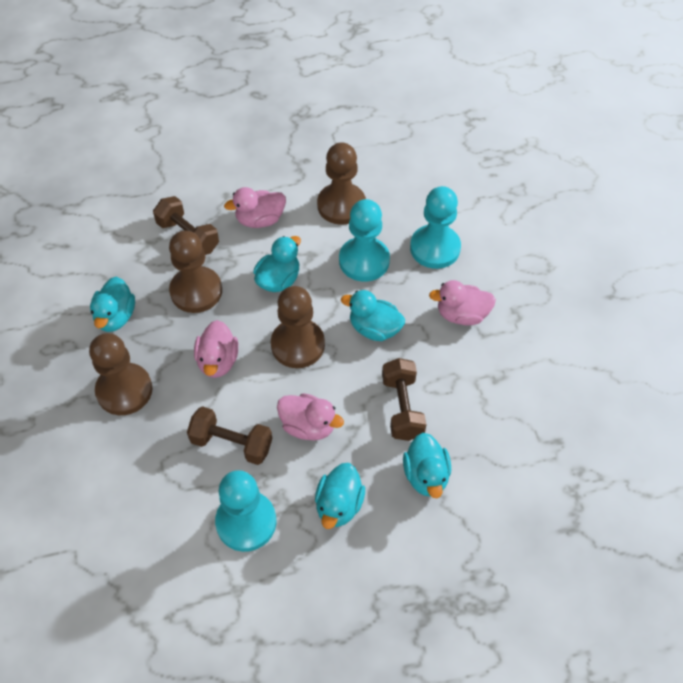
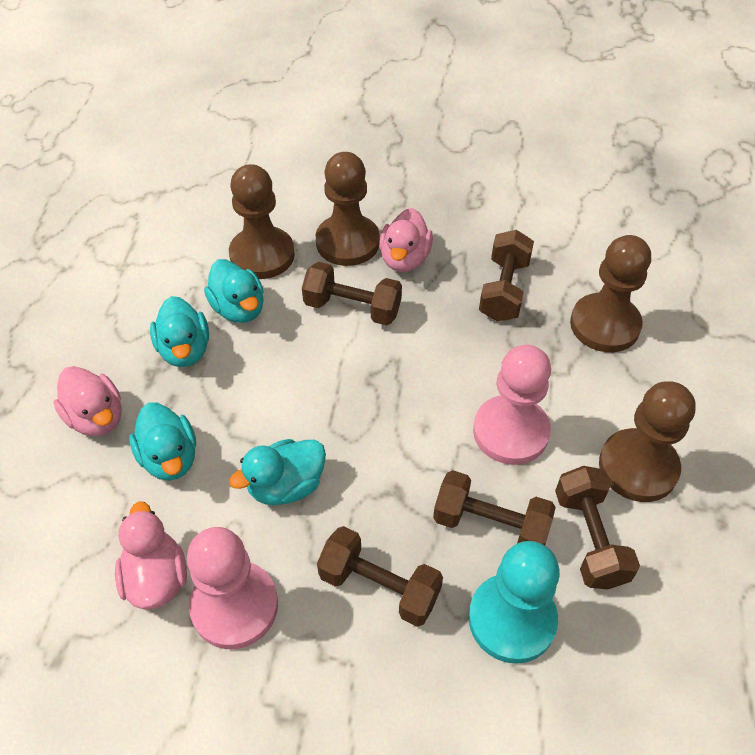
brown dumbbell: 3 -> 5
pink duck: 4 -> 3
pink pawn: 0 -> 2
turquoise duck: 5 -> 4
turquoise pawn: 3 -> 1

